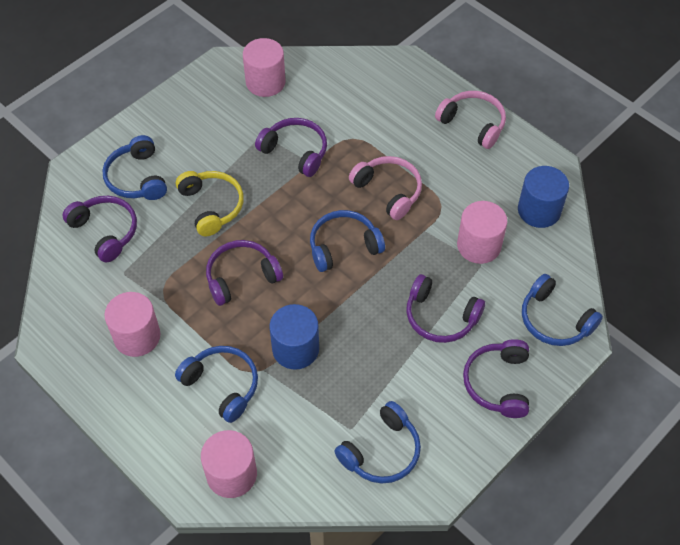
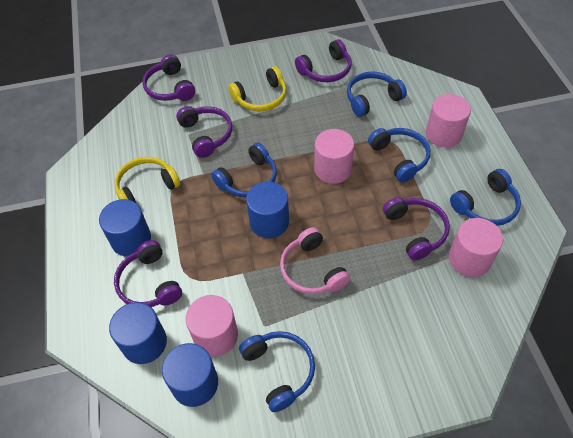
blue cylinder: 2 -> 4
pink headphones: 2 -> 1
yellow headphones: 1 -> 2

